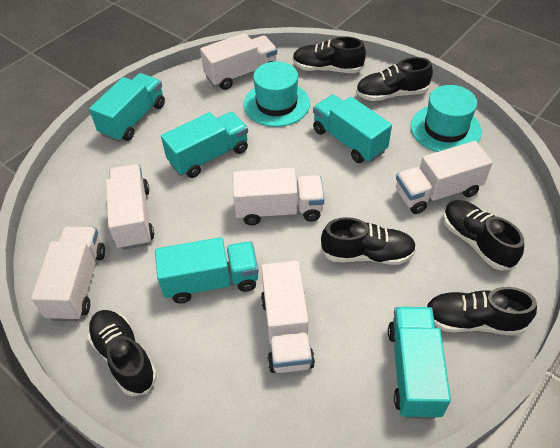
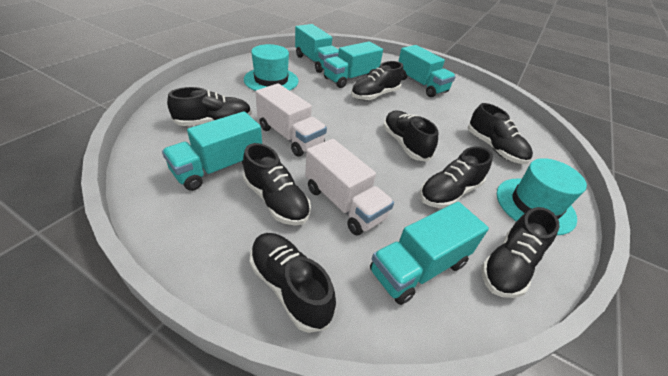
black shoe: 6 -> 8
white truck: 6 -> 2

